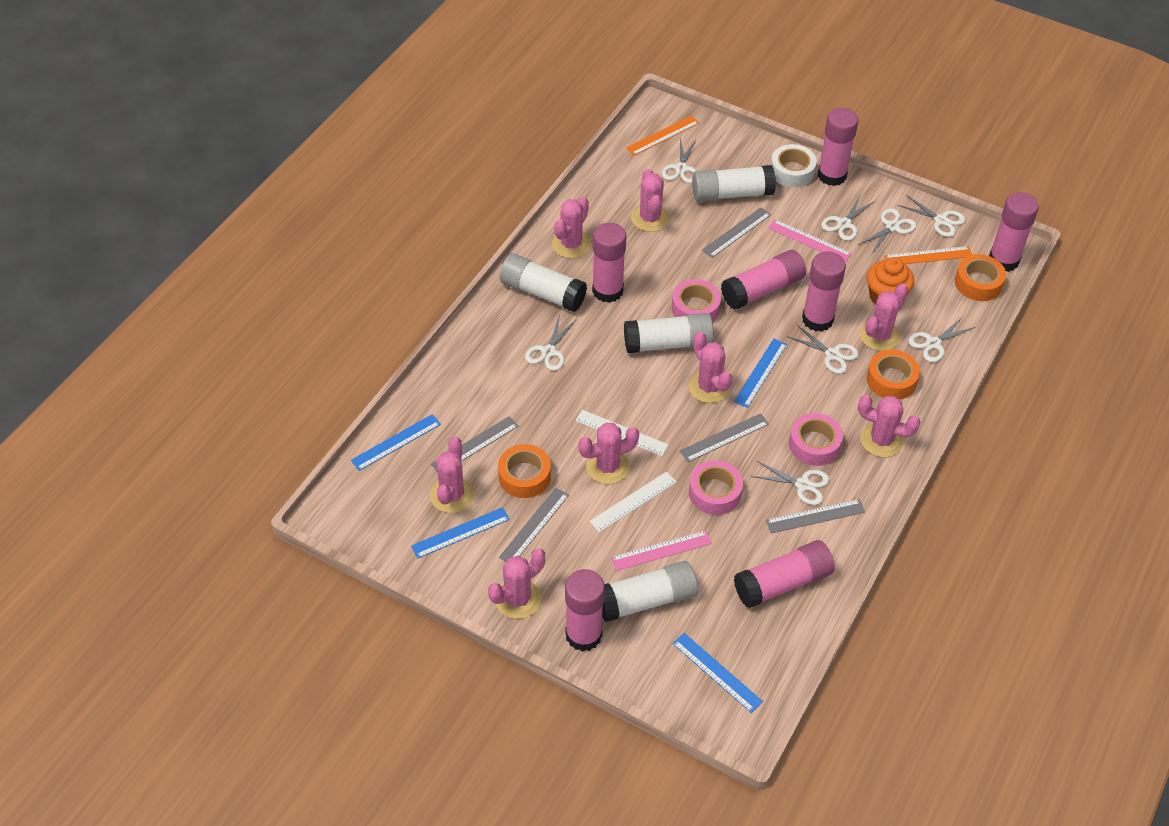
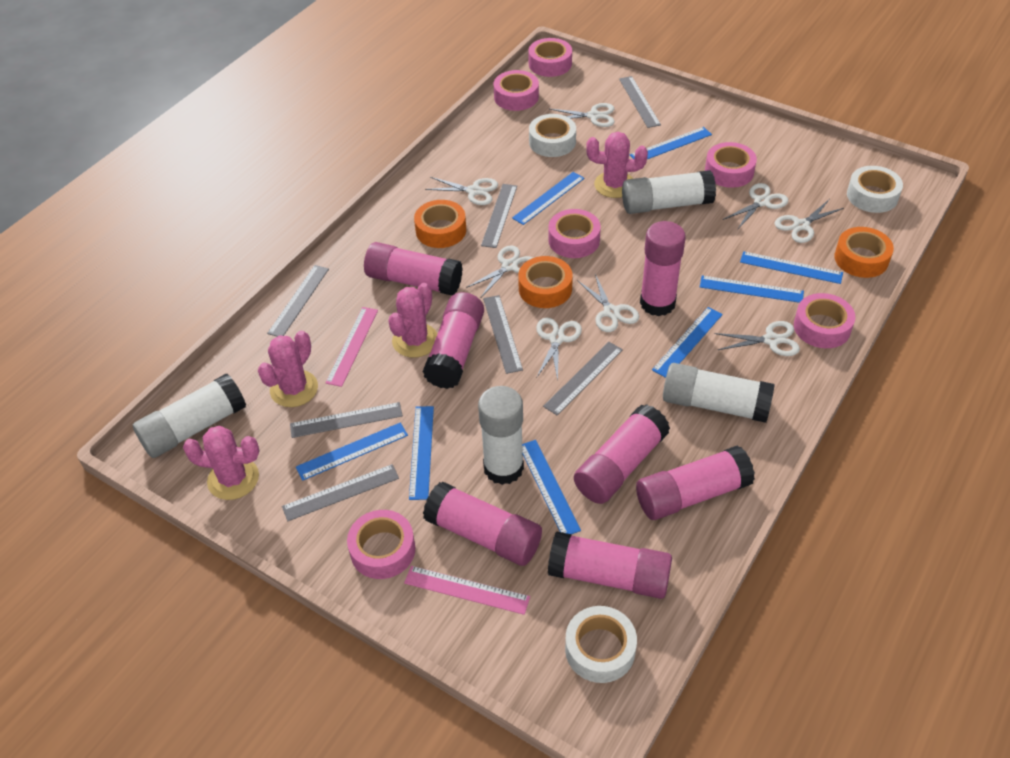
blue ruler: 4 -> 8
grey ruler: 5 -> 7
orange cupcake: 1 -> 0
orange ruler: 2 -> 0
pink cactus: 8 -> 4
pink tape: 3 -> 6
white ruler: 2 -> 0
white tape: 1 -> 3

